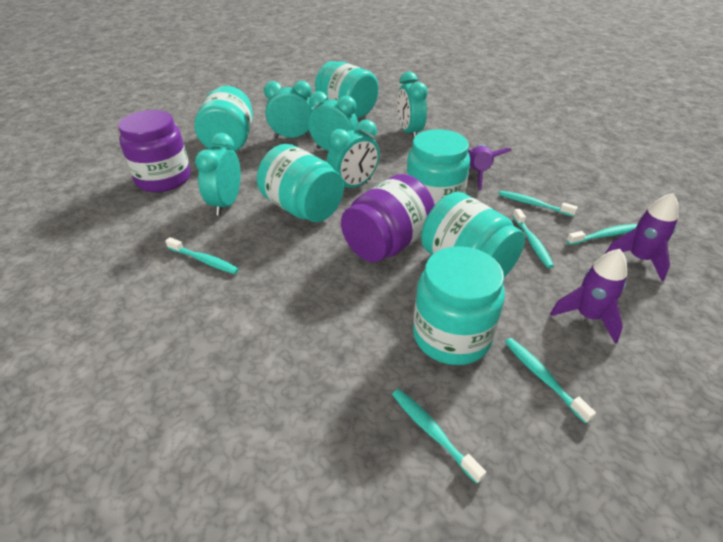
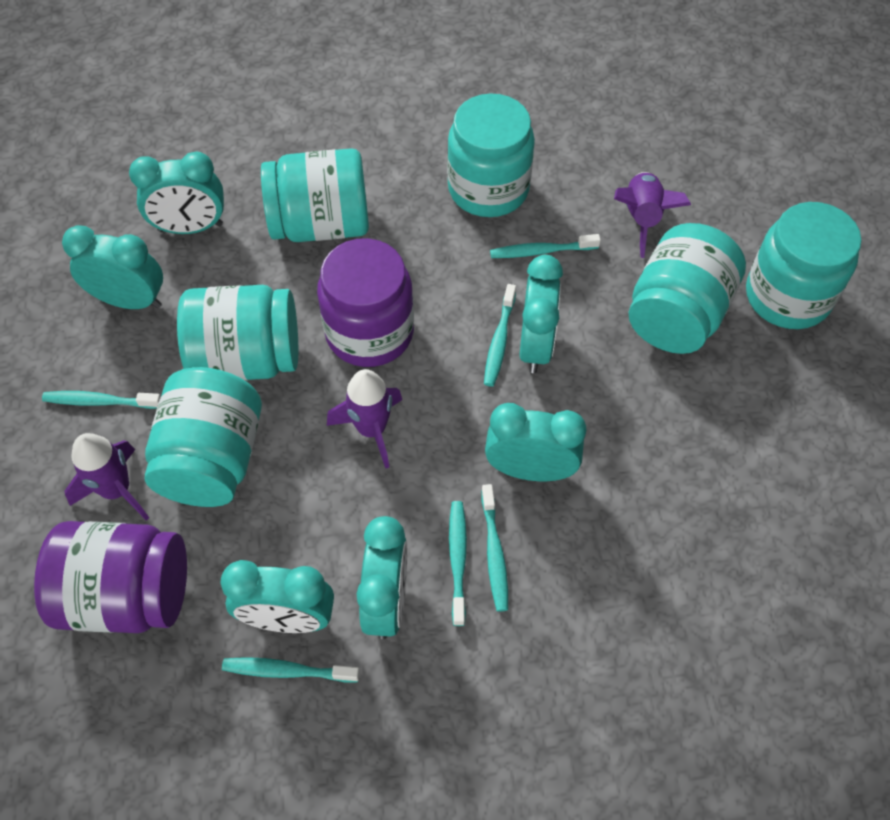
turquoise clock: 5 -> 6

